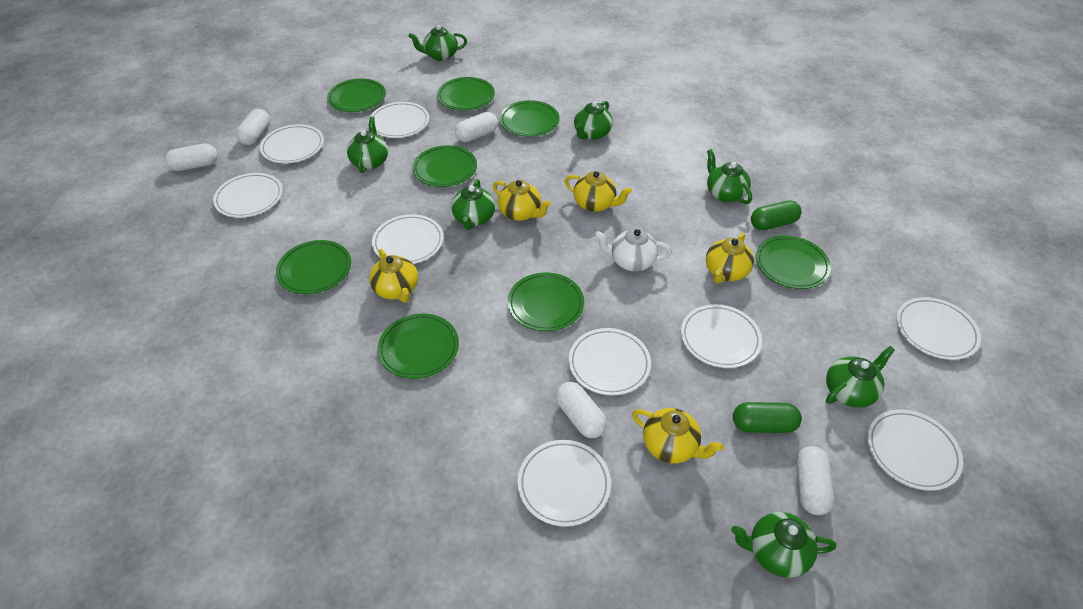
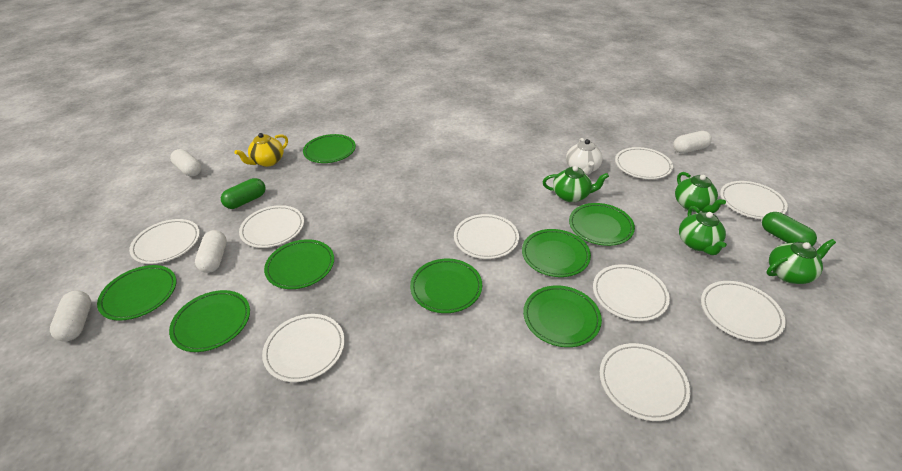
green teapot: 7 -> 4
white capsule: 5 -> 4
yellow teapot: 5 -> 1

